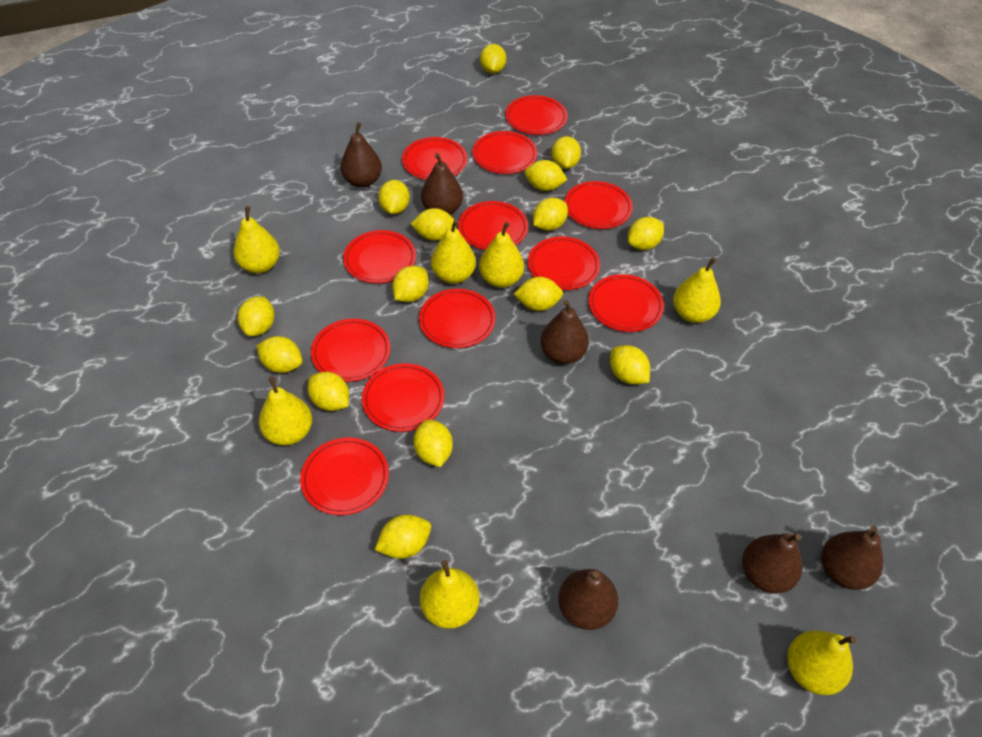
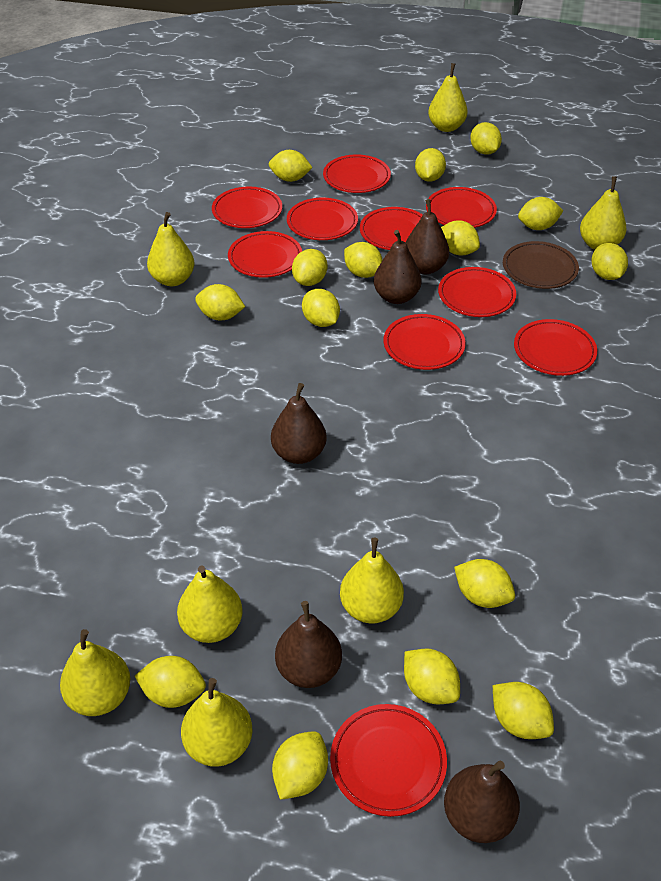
brown pear: 6 -> 5
brown plate: 0 -> 1
red plate: 12 -> 10

